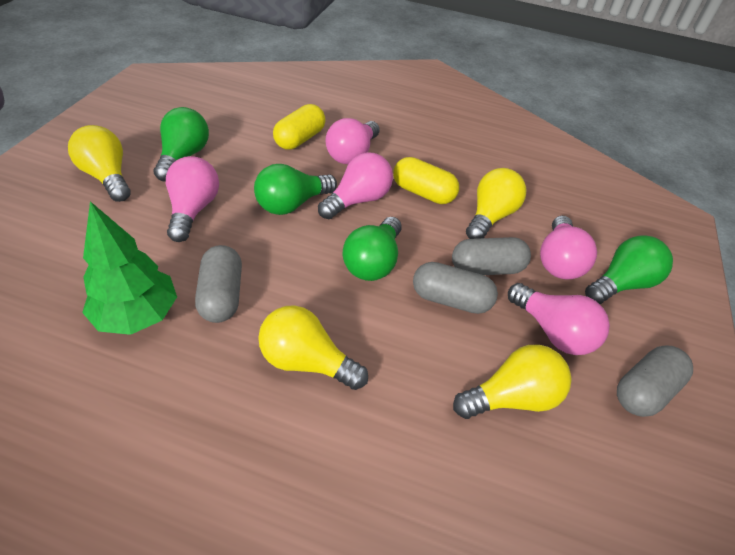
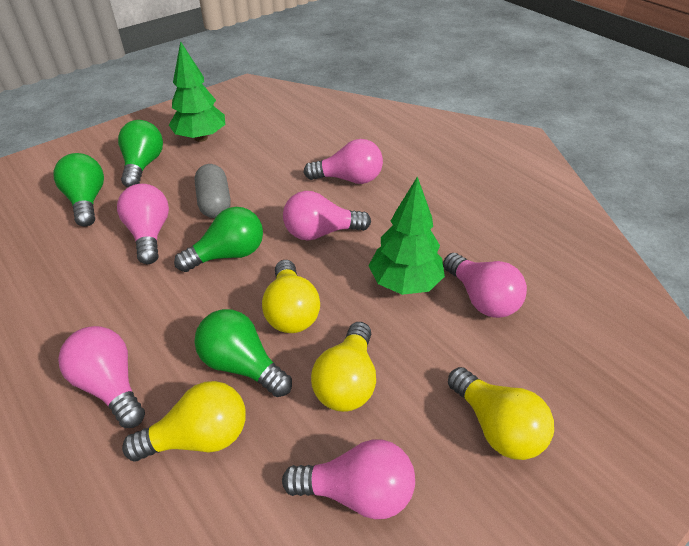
green tree: 1 -> 2
grey capsule: 4 -> 1
pink light bulb: 5 -> 6
yellow capsule: 2 -> 0

